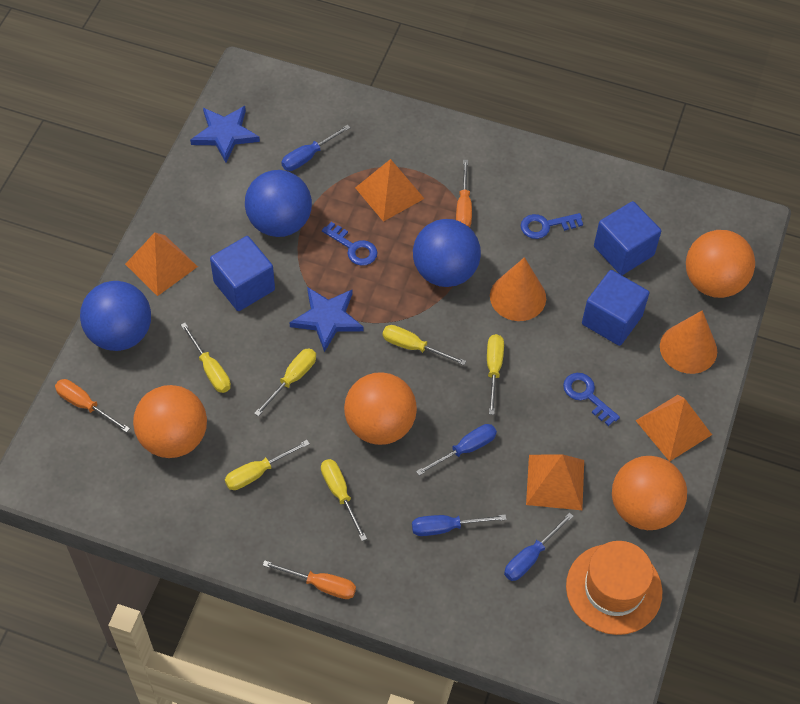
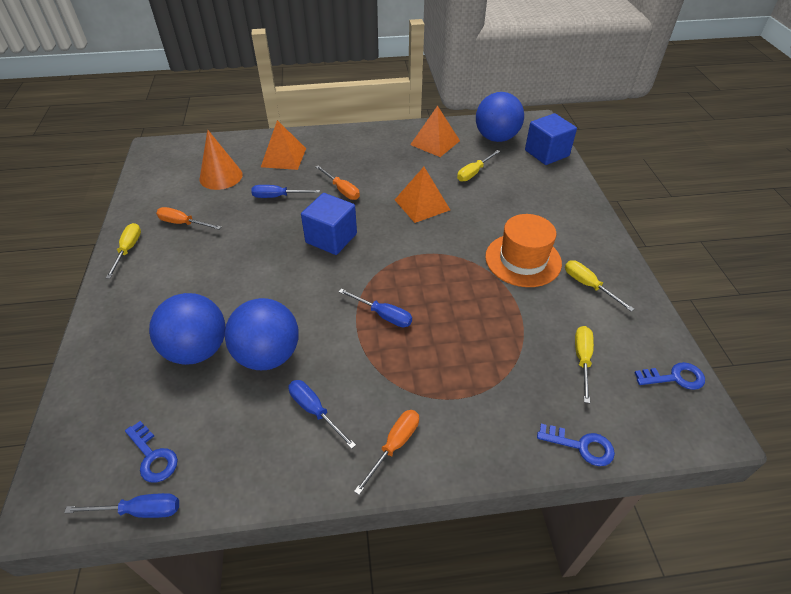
blue cube: 3 -> 2
blue star: 2 -> 0
orange ball: 4 -> 0
orange cone: 2 -> 1
orange pyramid: 4 -> 3
yellow screwdriver: 6 -> 4

